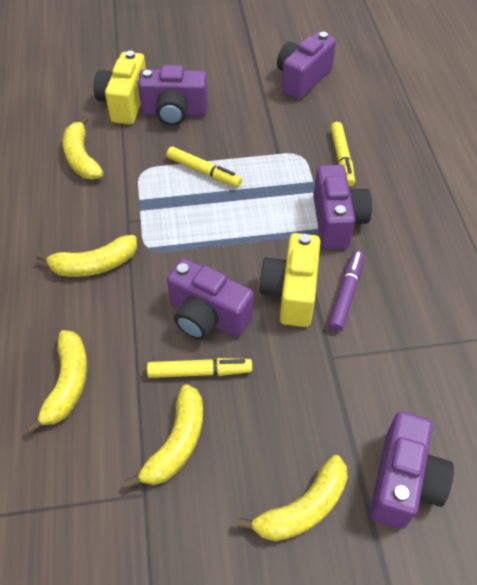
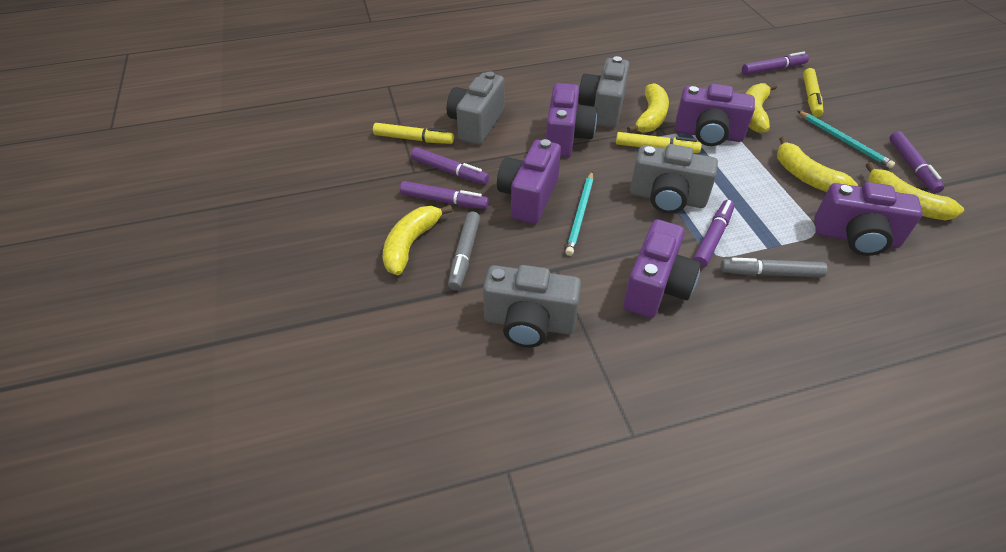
grey camera: 0 -> 4
grey marker: 0 -> 2
purple marker: 1 -> 5
turquoise pencil: 0 -> 2
yellow camera: 2 -> 0

